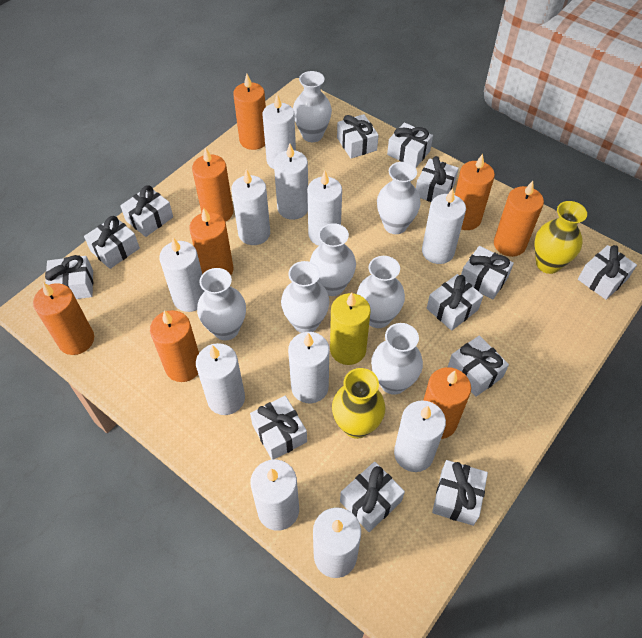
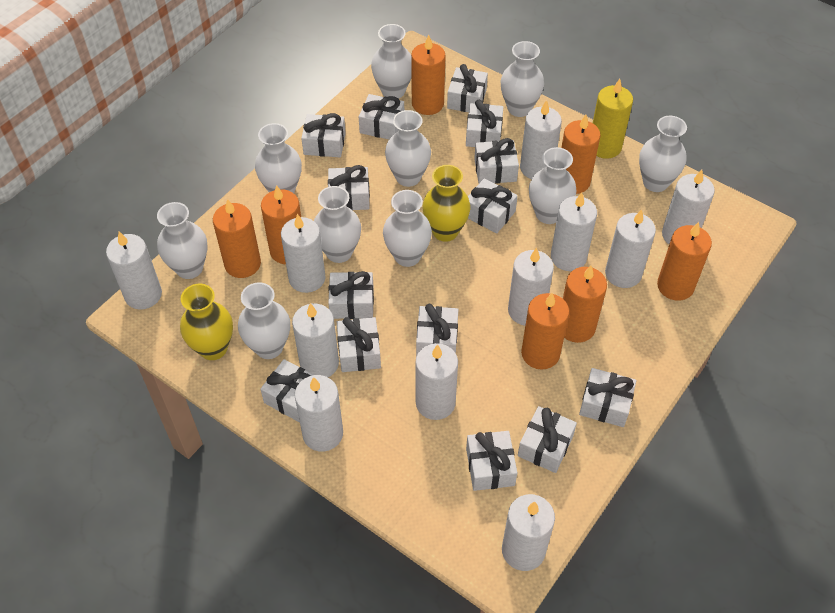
orange candle: 8 -> 7
white gift: 13 -> 14
white vase: 7 -> 10

